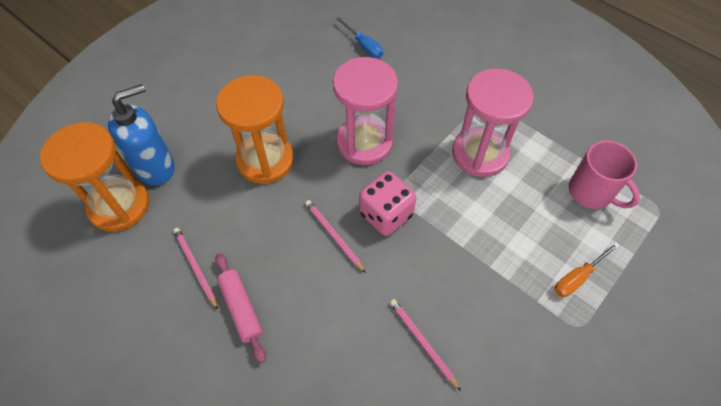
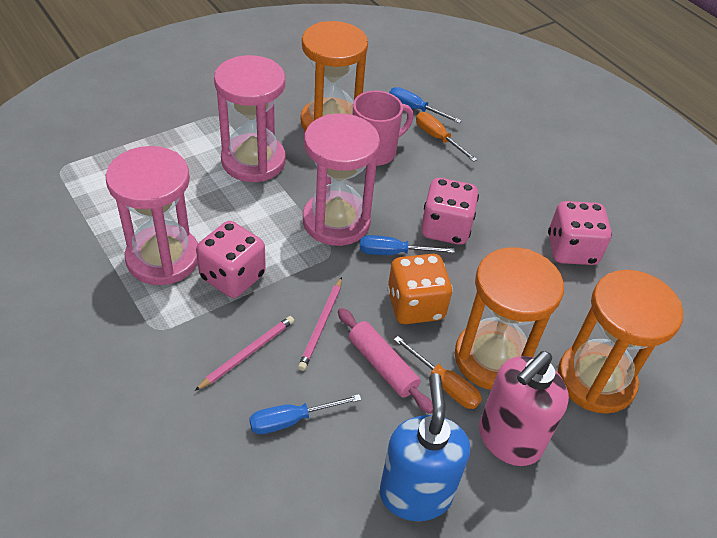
blue screwdriver: 1 -> 3
orange dice: 0 -> 1
orange hourglass: 2 -> 3
orange screwdriver: 1 -> 2
pink dice: 1 -> 3
pink hourglass: 2 -> 3
pink pencil: 3 -> 2
pink soap dispenser: 0 -> 1

